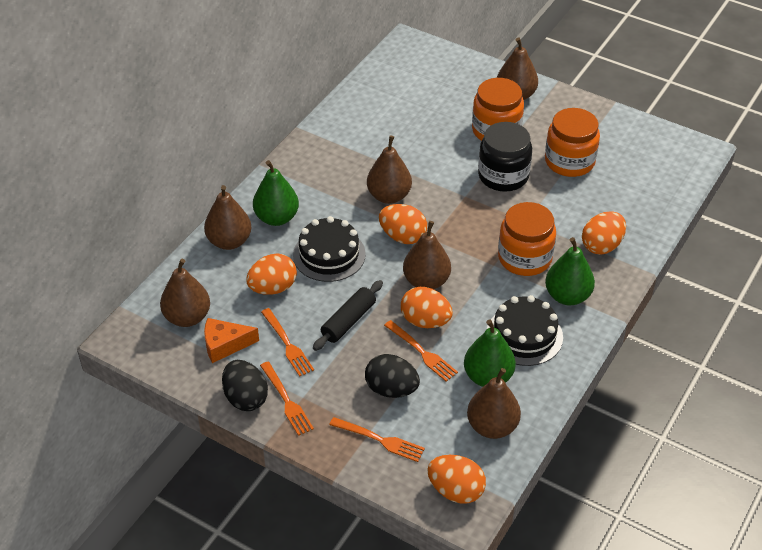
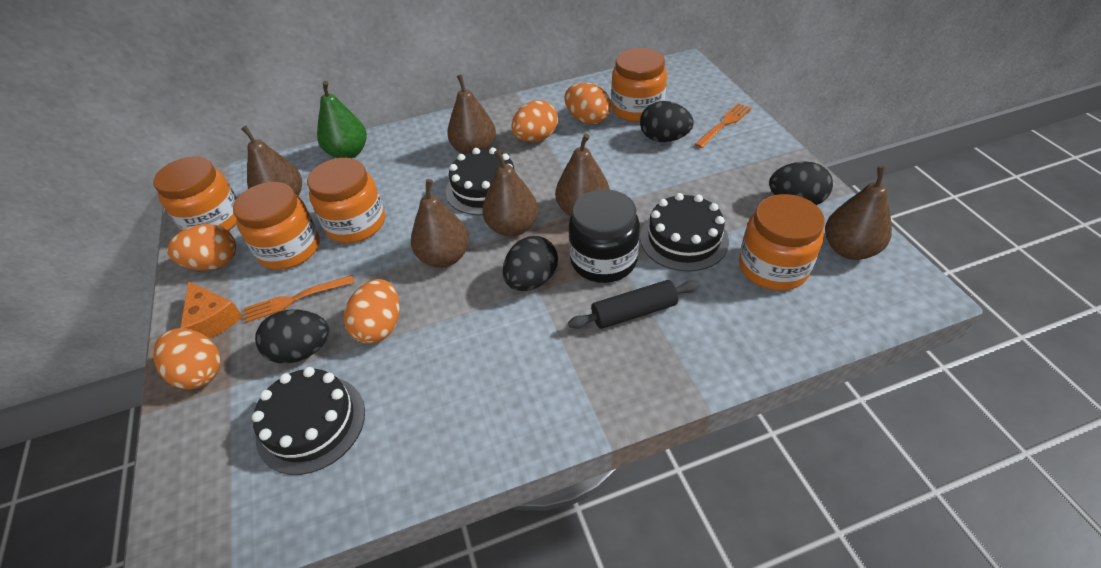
black cake: 2 -> 3
black egg: 2 -> 4
green pear: 3 -> 1
orange fork: 4 -> 2
orange jar: 3 -> 5

